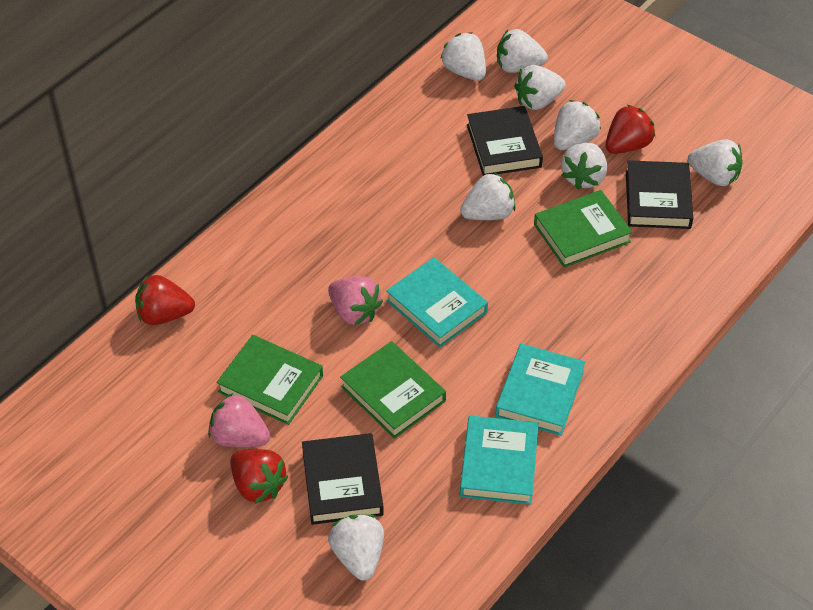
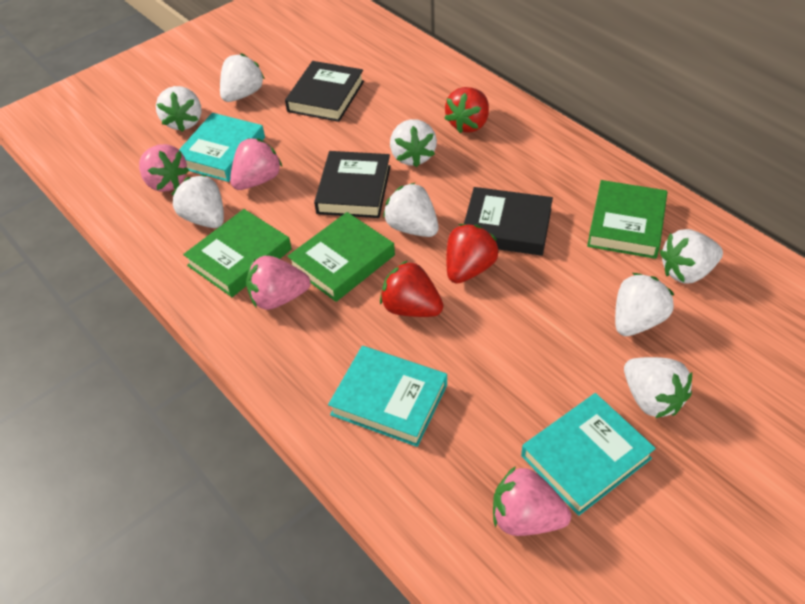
pink strawberry: 2 -> 4

